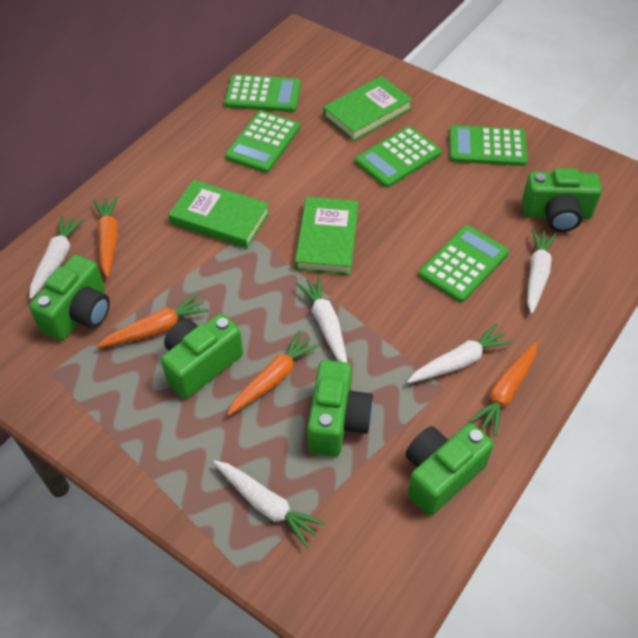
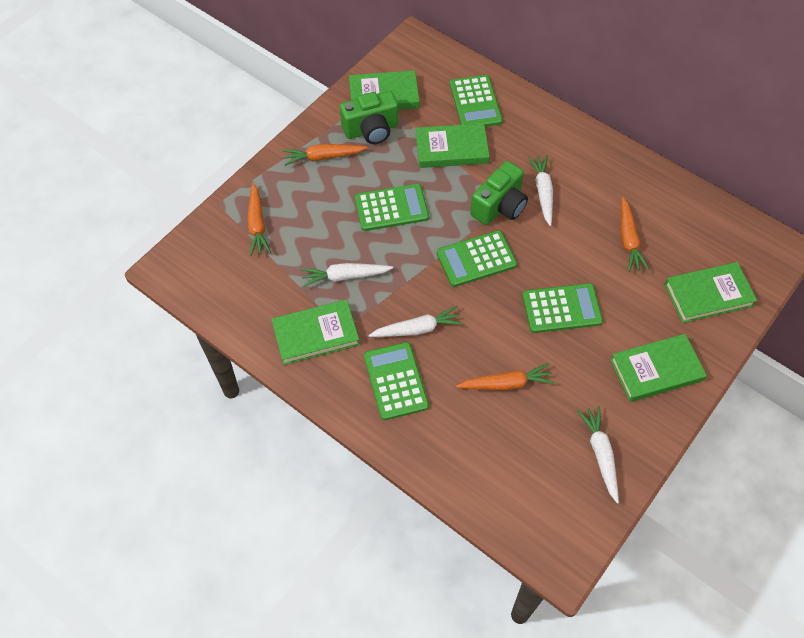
green book: 3 -> 5
green camera: 5 -> 2
white carrot: 5 -> 4

